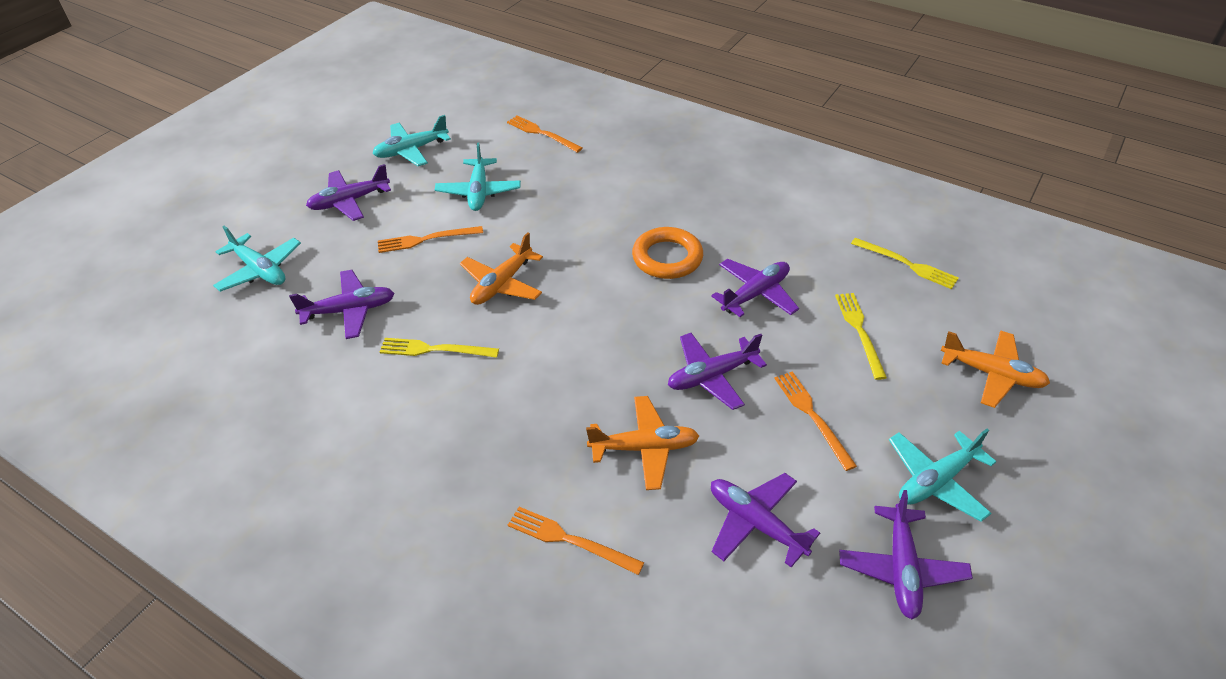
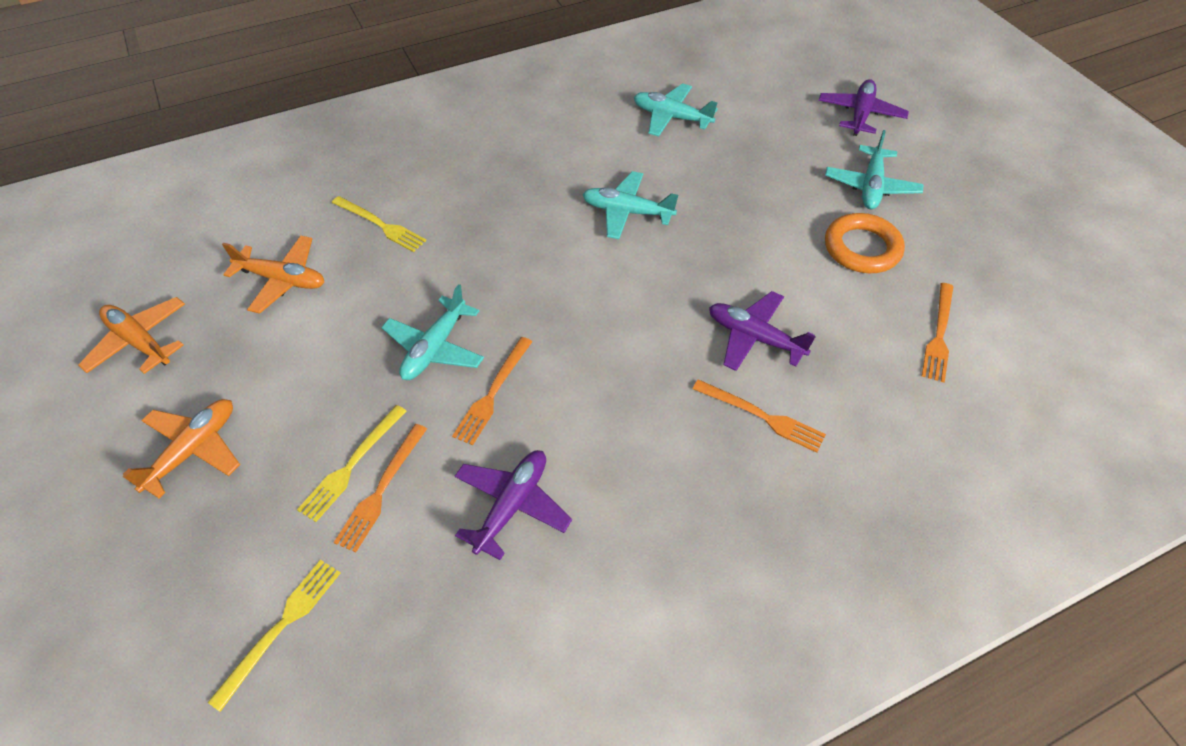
purple plane: 6 -> 3

